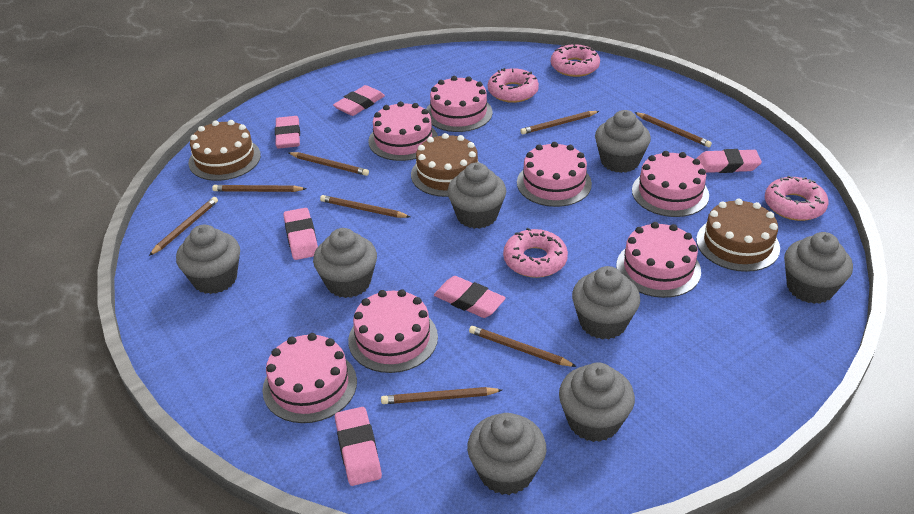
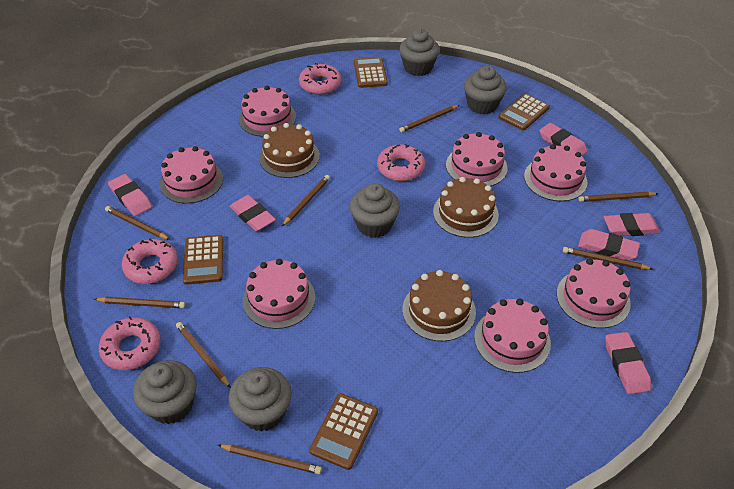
brown calculator: 0 -> 4
grey cupcake: 8 -> 5

